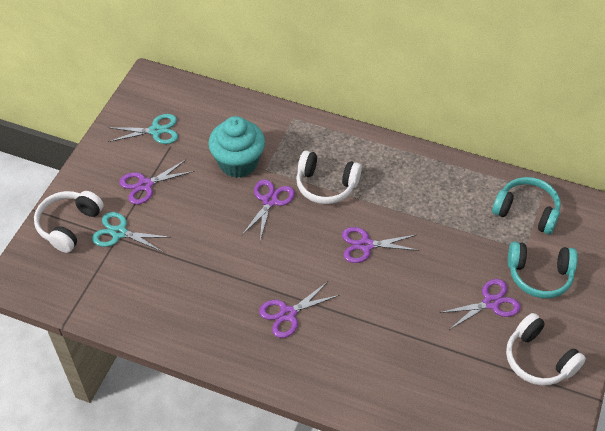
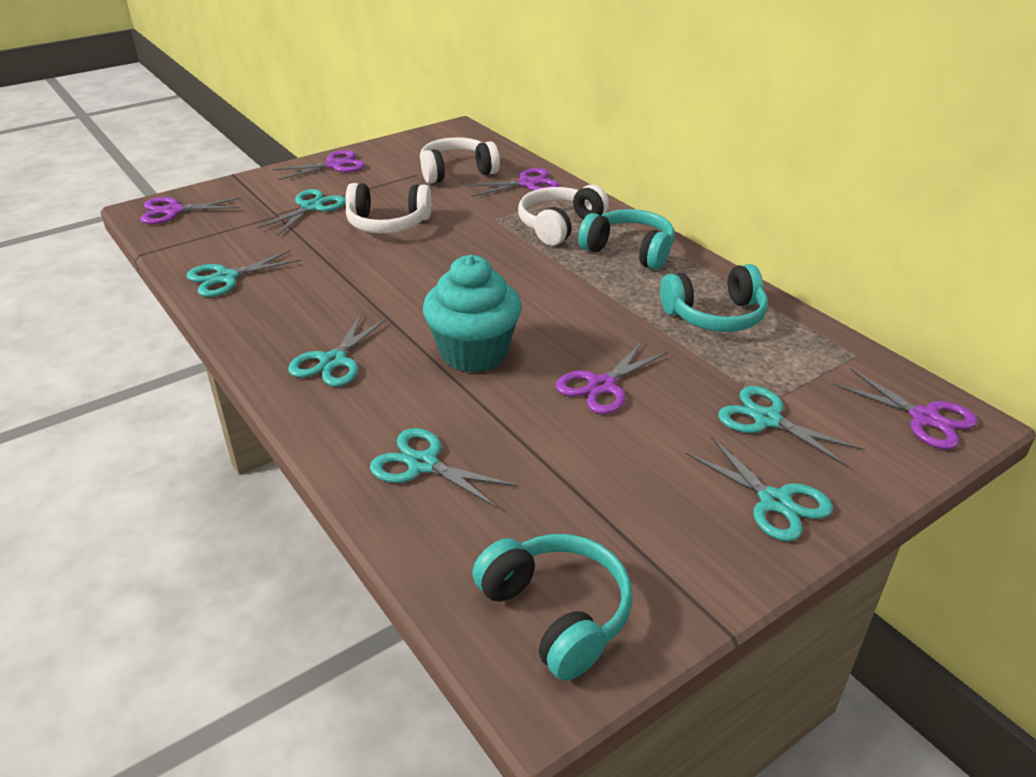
turquoise headphones: 2 -> 3
turquoise scissors: 2 -> 6

